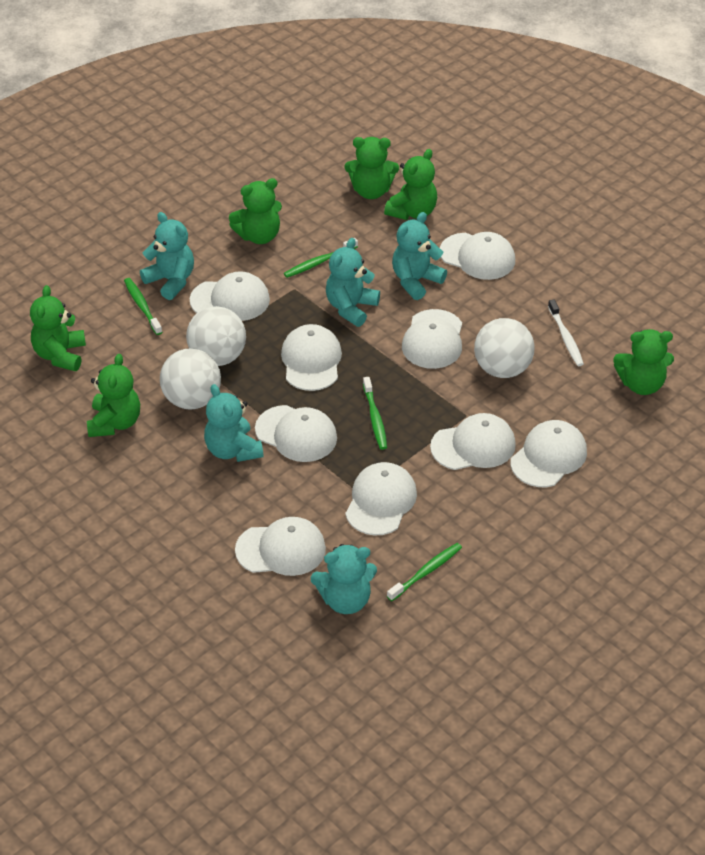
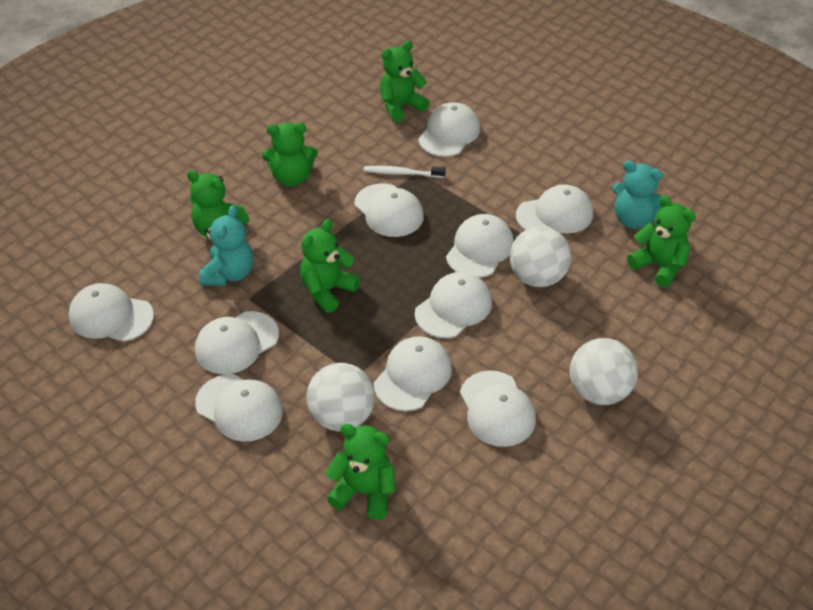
green toothbrush: 4 -> 0
turquoise teddy bear: 5 -> 2
white cap: 9 -> 10

